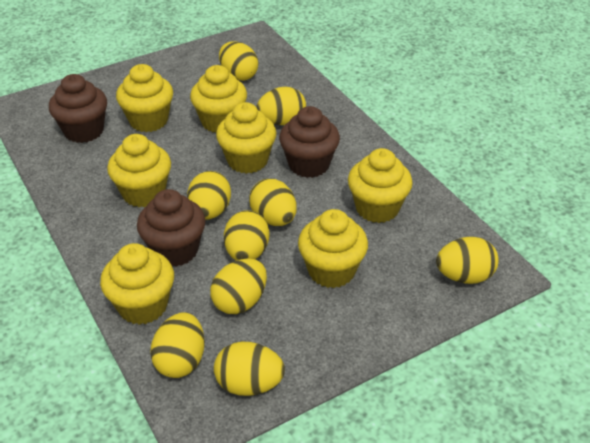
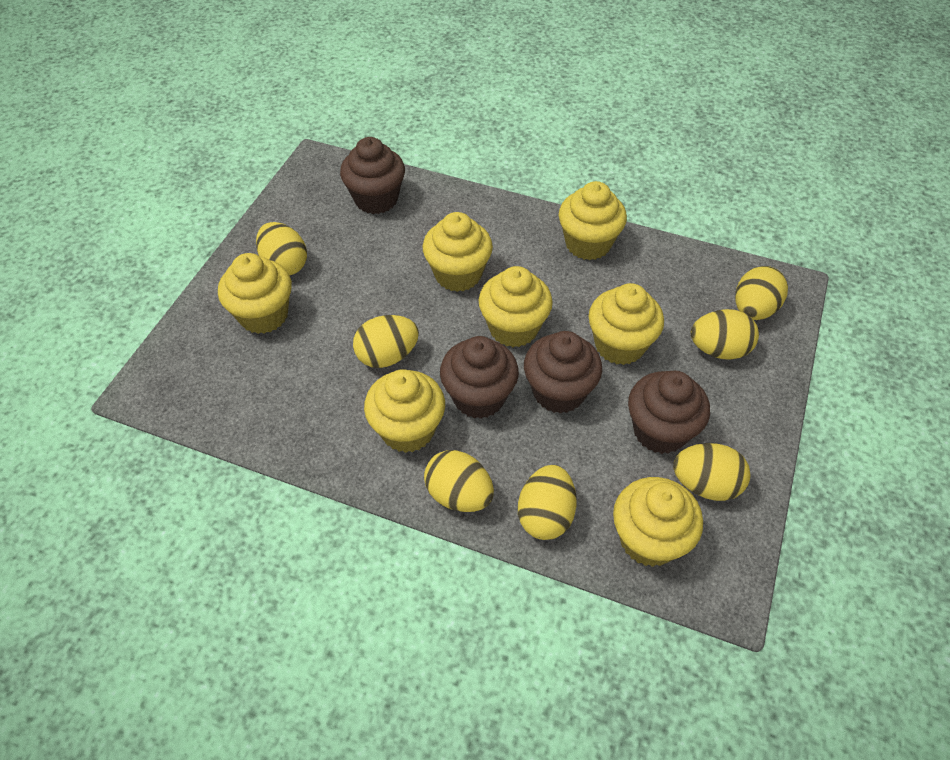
brown cupcake: 3 -> 4
yellow egg: 9 -> 7

